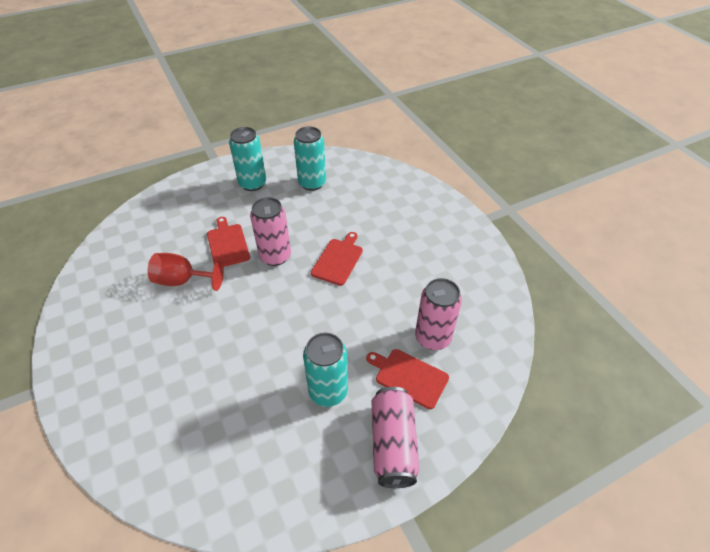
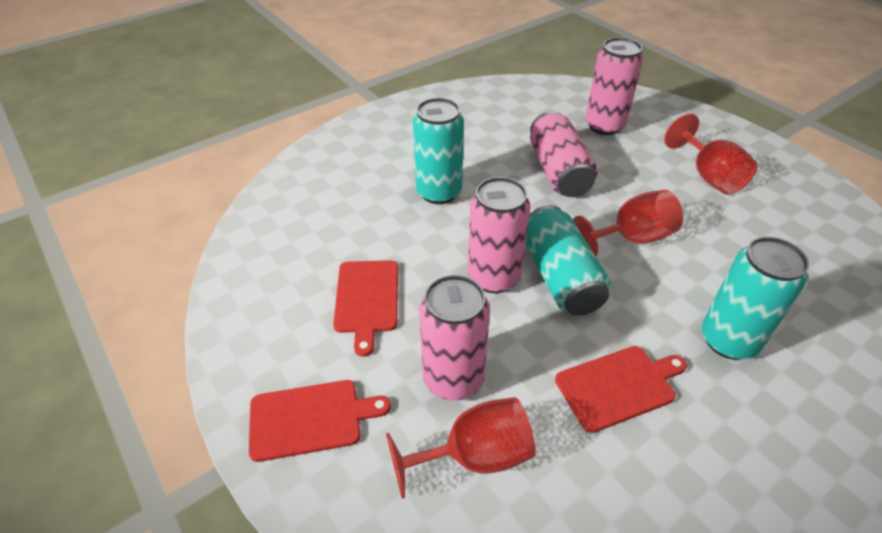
pink can: 3 -> 4
red goblet: 1 -> 3

